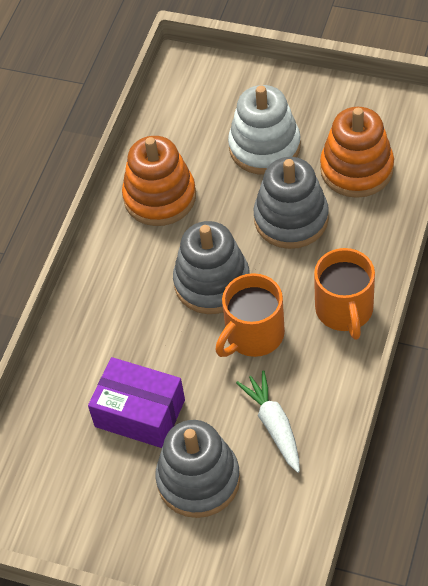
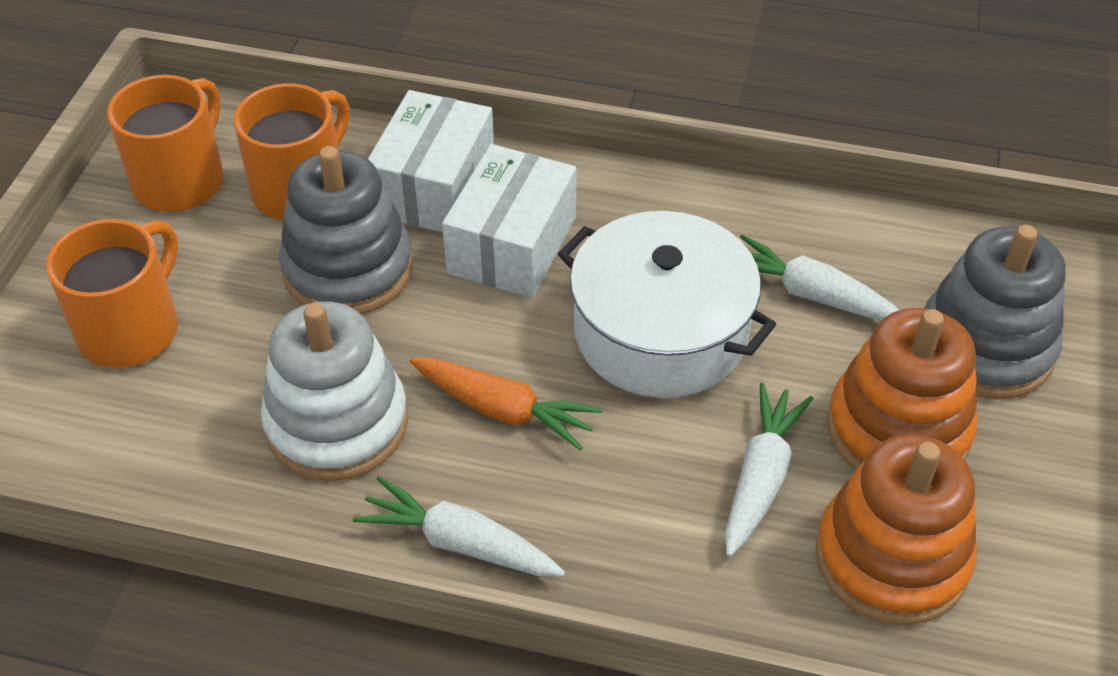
grey stacking toy: 3 -> 2
orange carrot: 0 -> 1
orange mug: 2 -> 3
purple box: 1 -> 0
white box: 0 -> 2
white carrot: 1 -> 3
white pot: 0 -> 1

